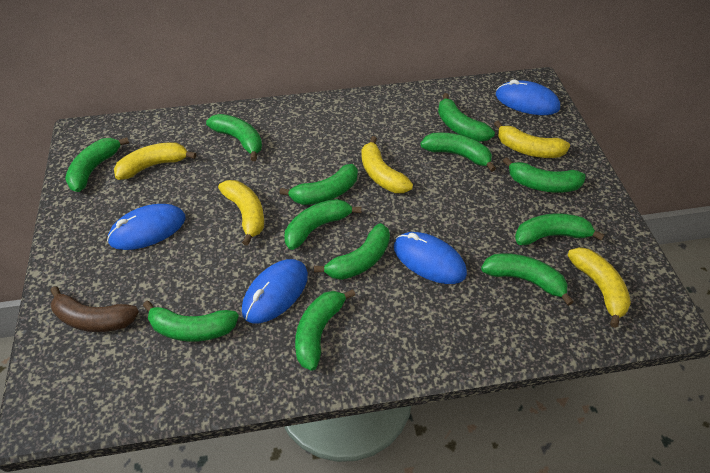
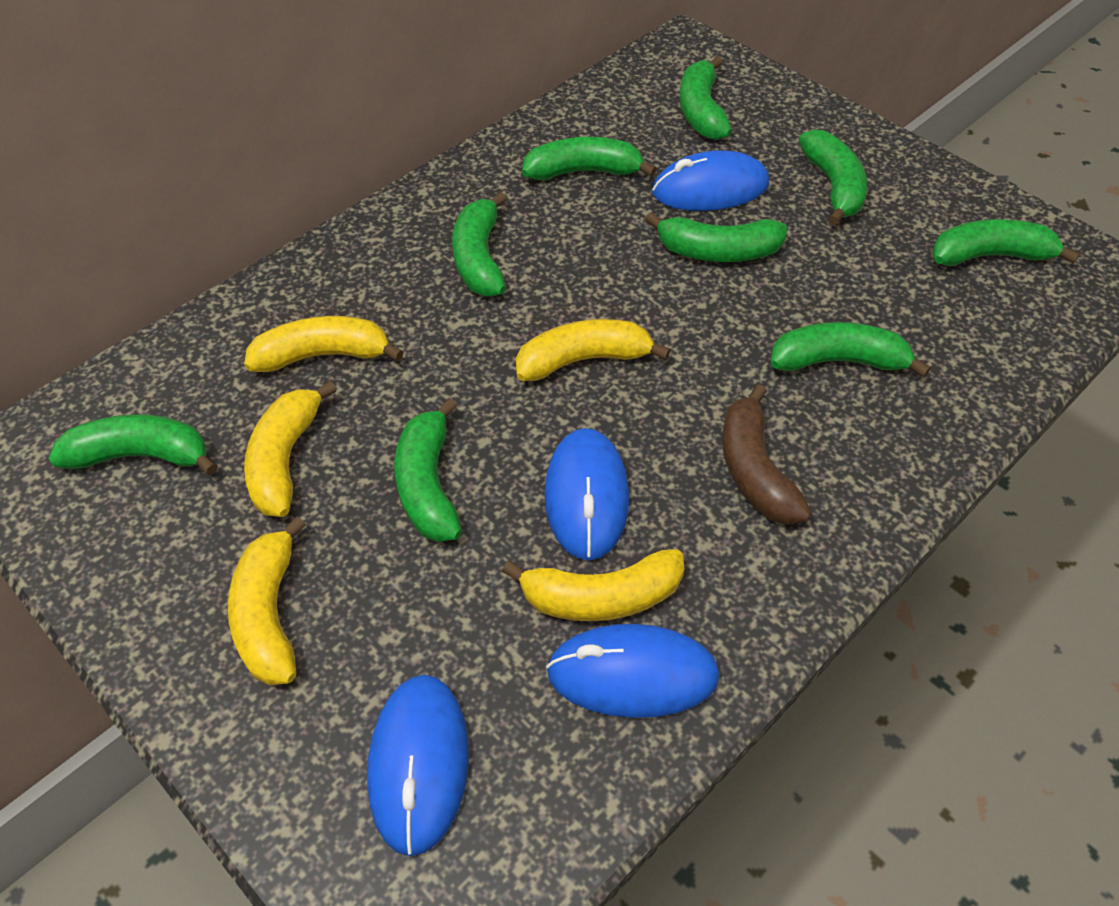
green banana: 12 -> 9

